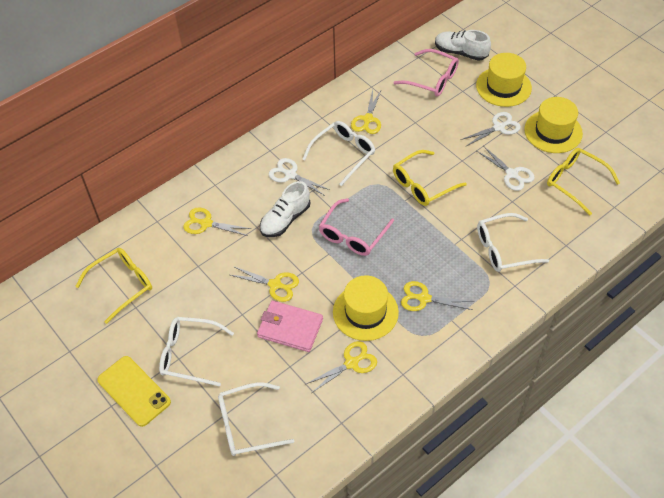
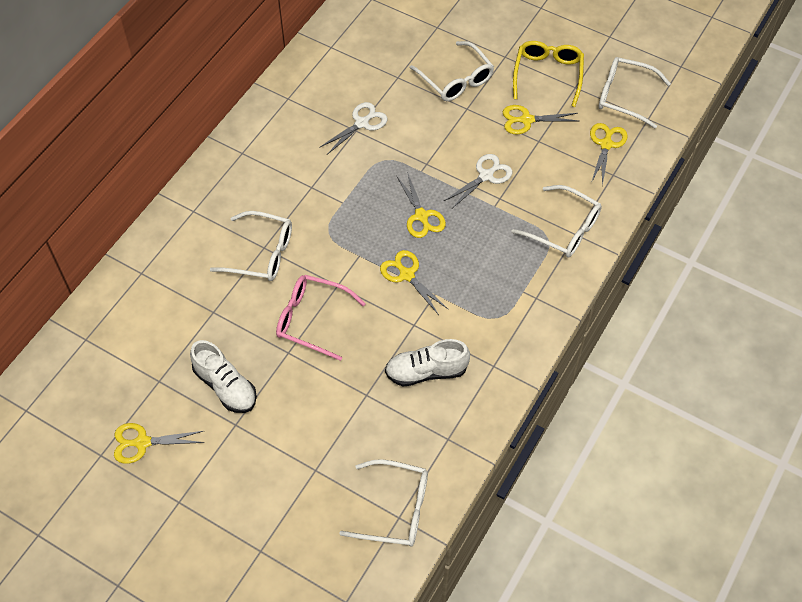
pink glasses: 2 -> 1
pink wallet: 1 -> 0
white glasses: 4 -> 5
white scissors: 3 -> 2
yellow glasses: 3 -> 1
yellow hat: 3 -> 0
yellow phone: 1 -> 0

